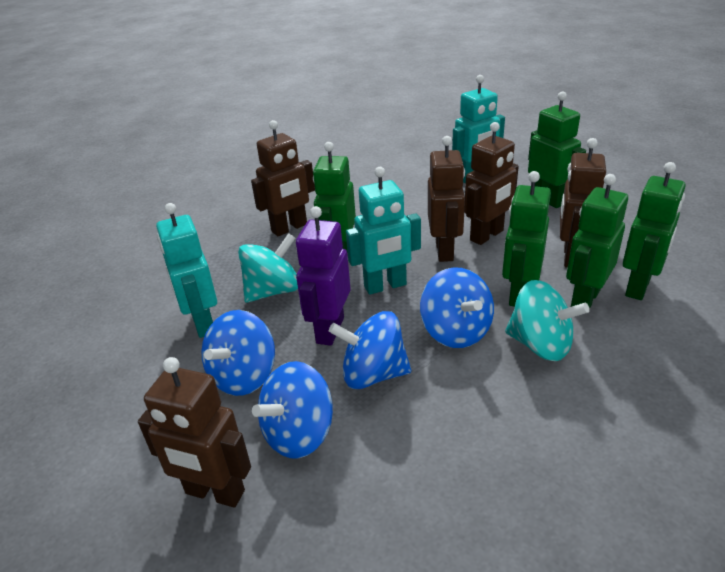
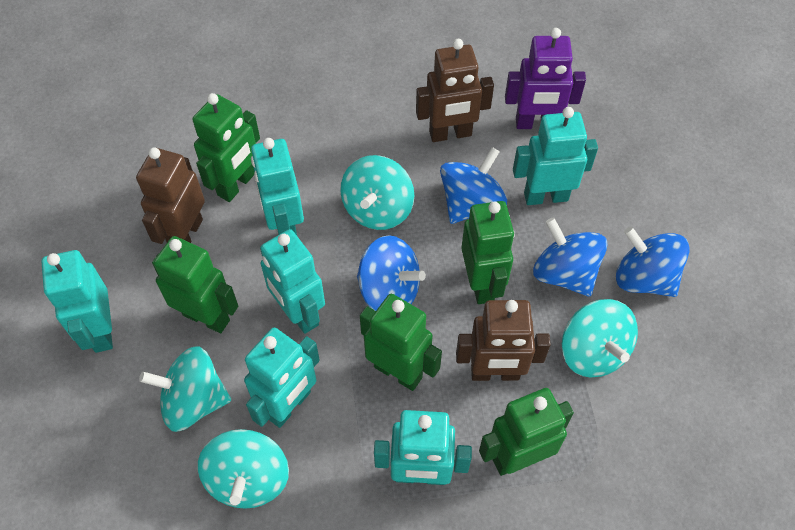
brown robot: 5 -> 3
turquoise robot: 3 -> 6
turquoise spinning top: 2 -> 4

